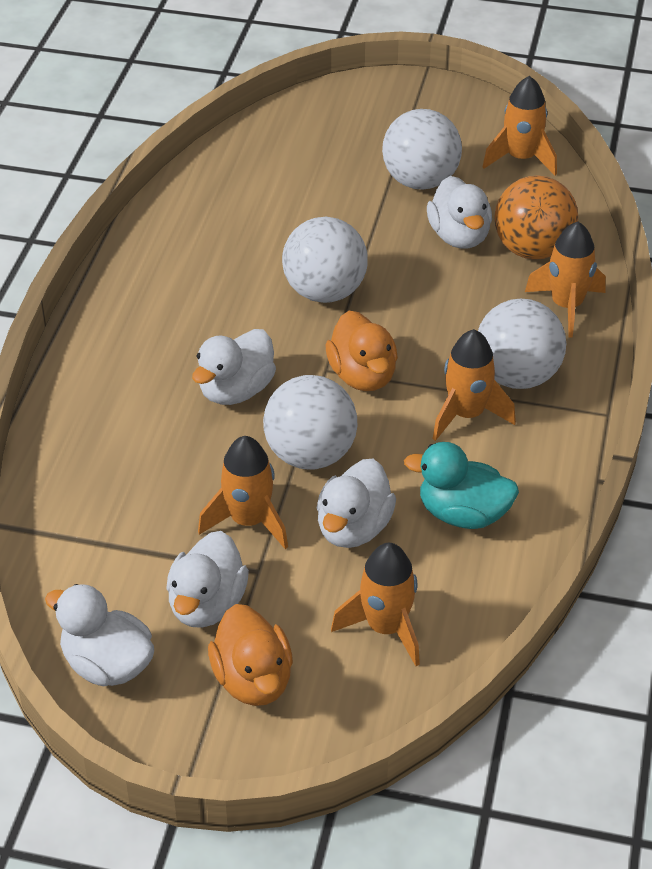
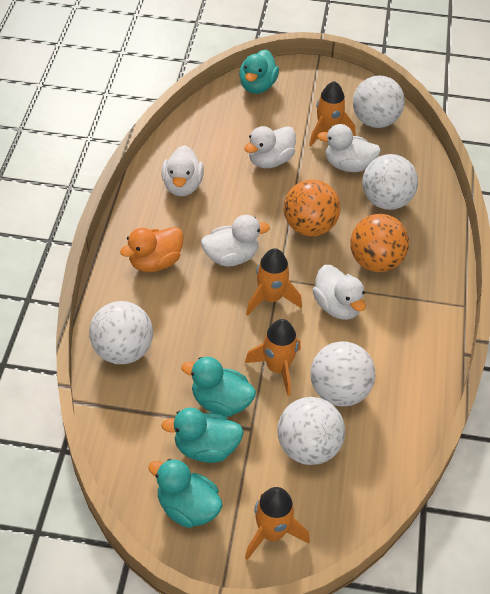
orange ball: 1 -> 2
orange duck: 2 -> 1
orange rocket: 5 -> 4
turquoise duck: 1 -> 4
white ball: 4 -> 5

